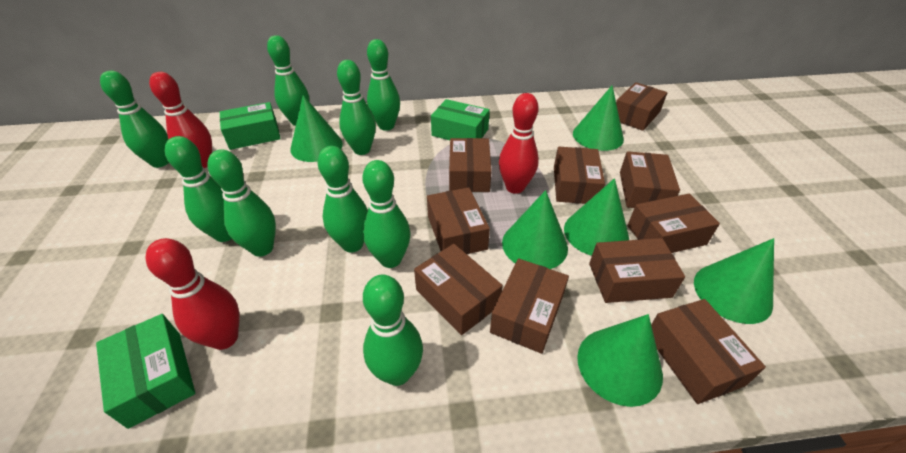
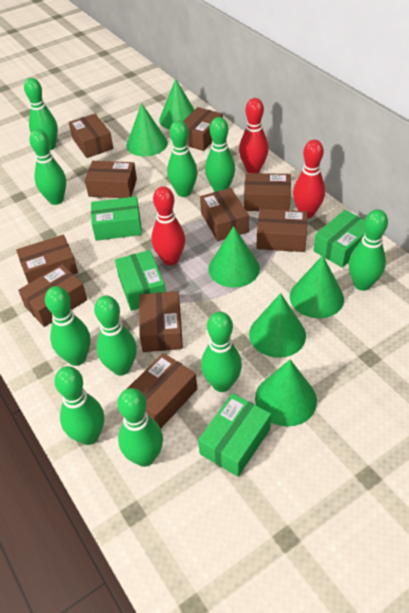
green bowling pin: 9 -> 10
green box: 3 -> 4

